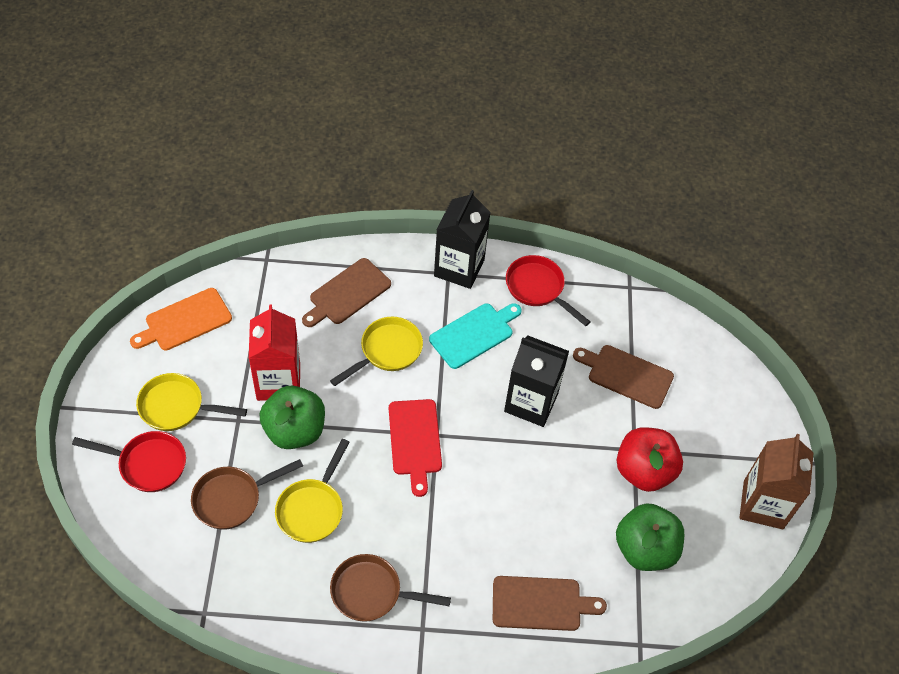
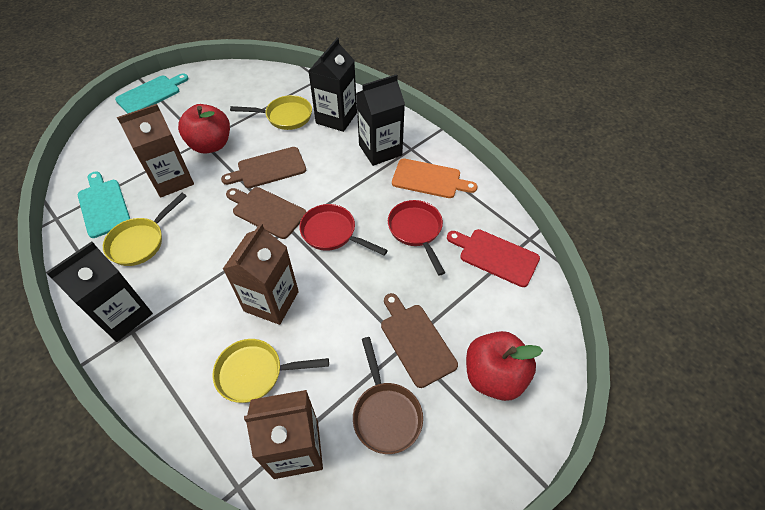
black carton: 2 -> 3
brown carton: 1 -> 3
brown pan: 2 -> 1
green apple: 2 -> 0
red apple: 1 -> 2
red carton: 1 -> 0
turquoise cutting board: 1 -> 2

